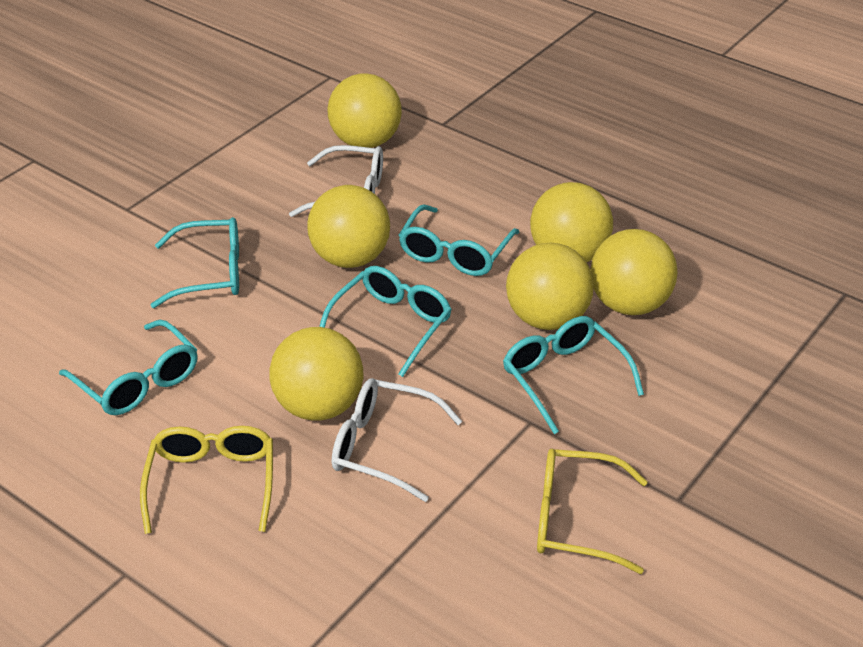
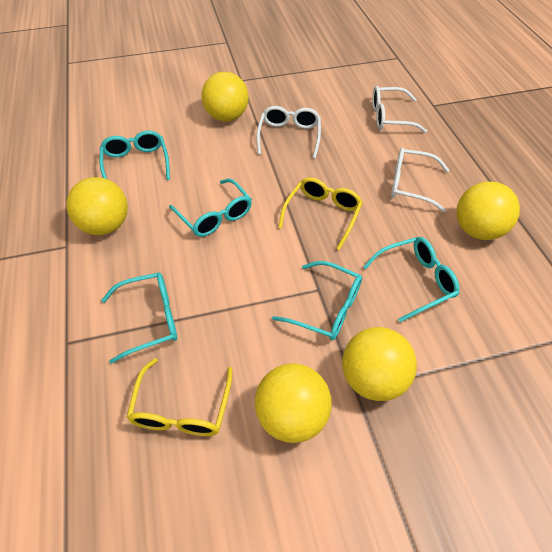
white glasses: 2 -> 3
yellow ball: 6 -> 5

